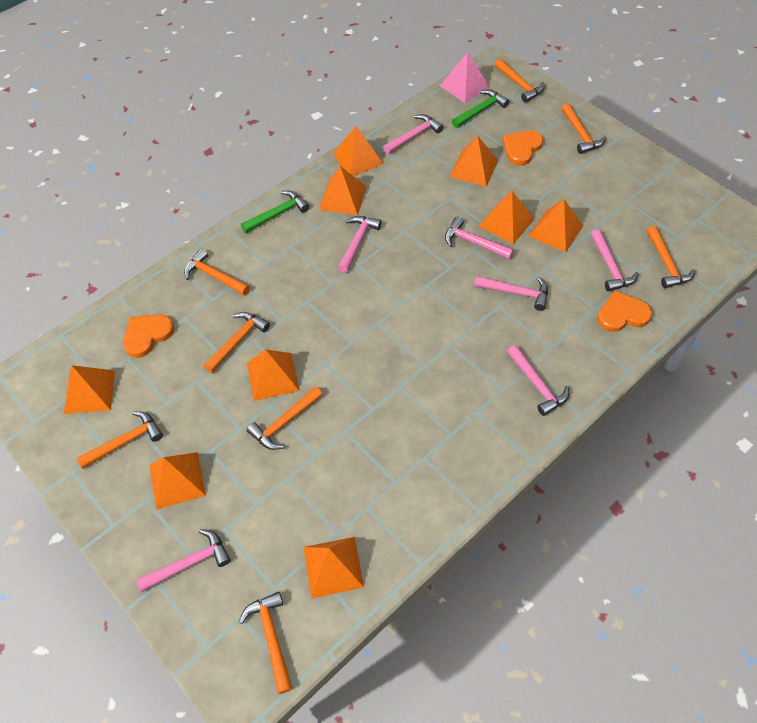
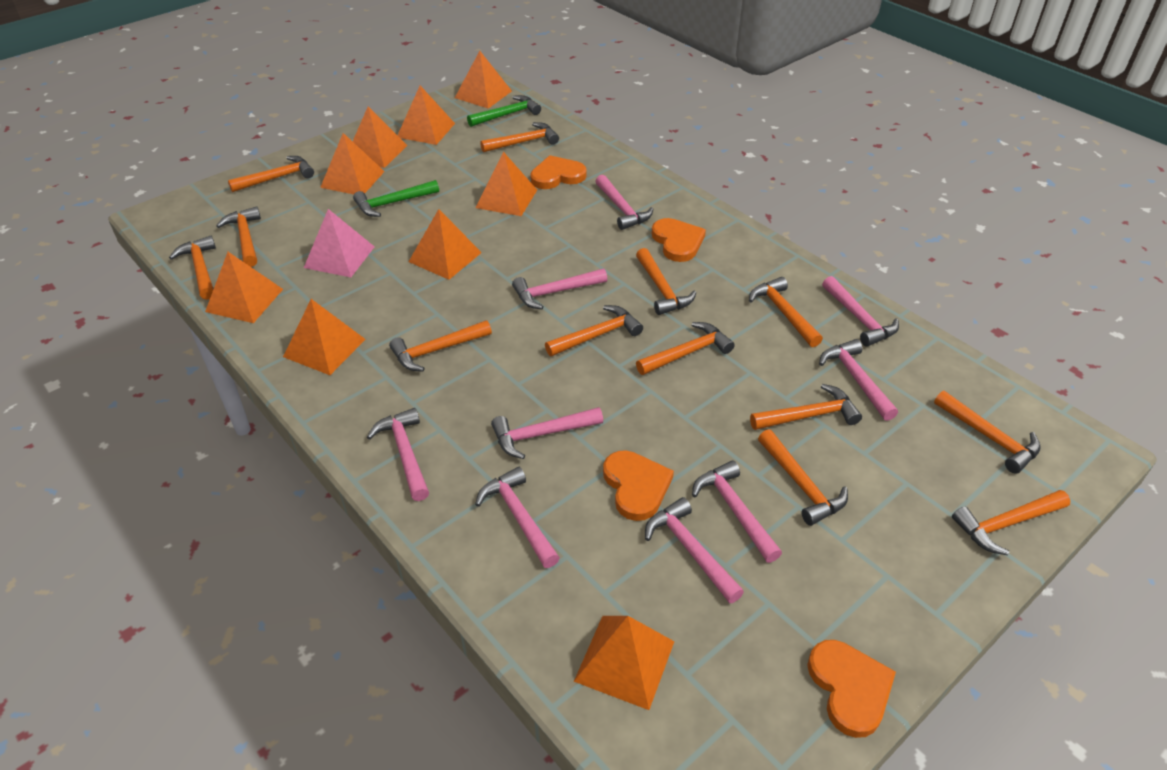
orange hammer: 8 -> 13
orange heart: 3 -> 4
pink hammer: 7 -> 9

